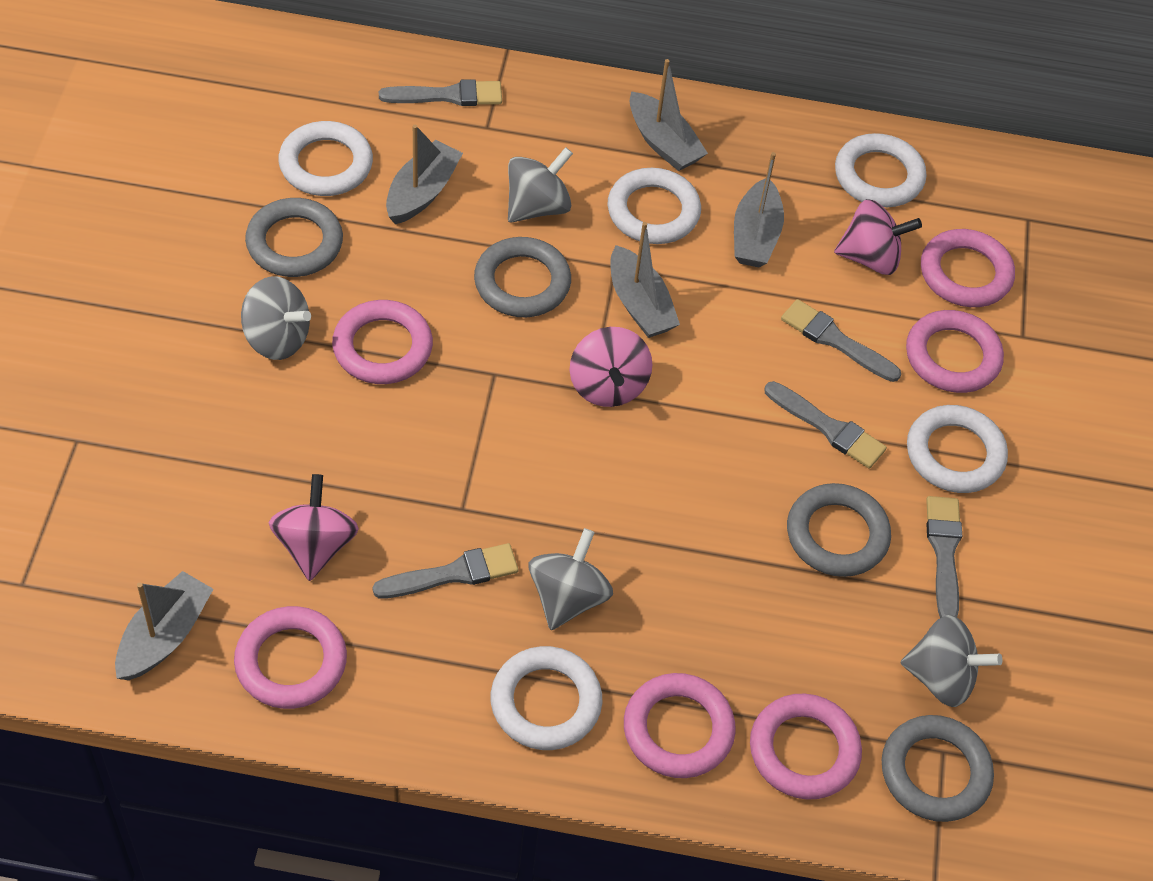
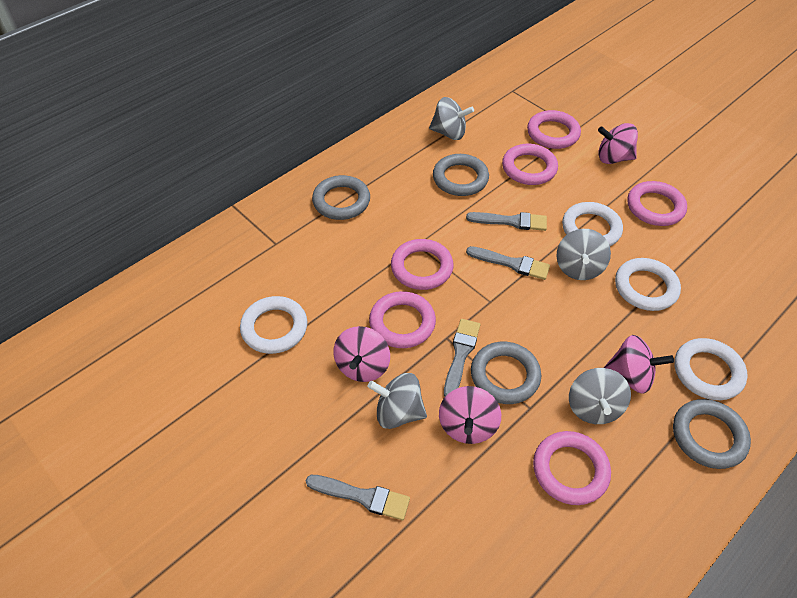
grey boat: 5 -> 0
grey brush: 5 -> 4
pink spinning top: 3 -> 4
white ring: 5 -> 4

